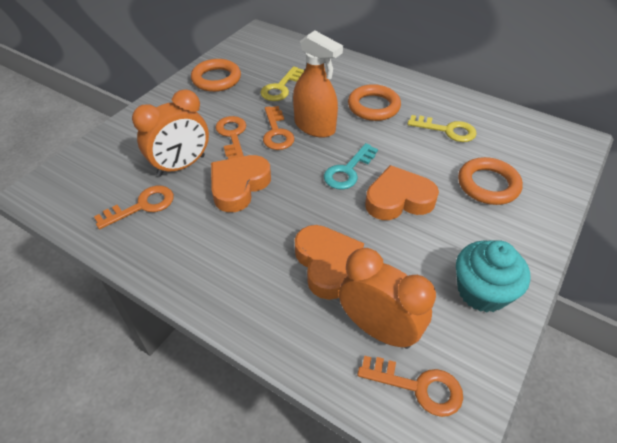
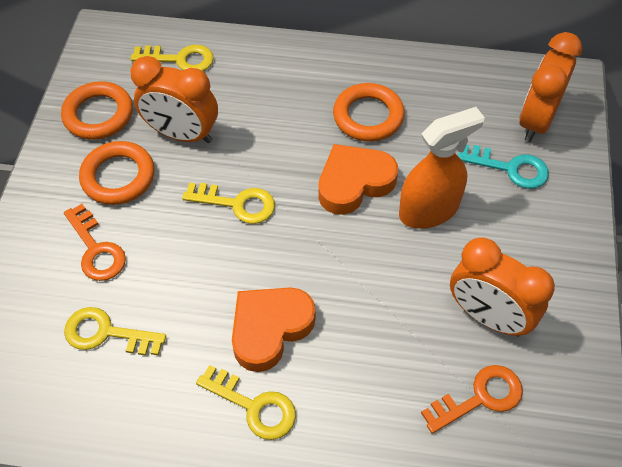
orange clock: 2 -> 3
orange heart: 3 -> 2
orange key: 4 -> 2
turquoise cupcake: 1 -> 0
yellow key: 2 -> 4

